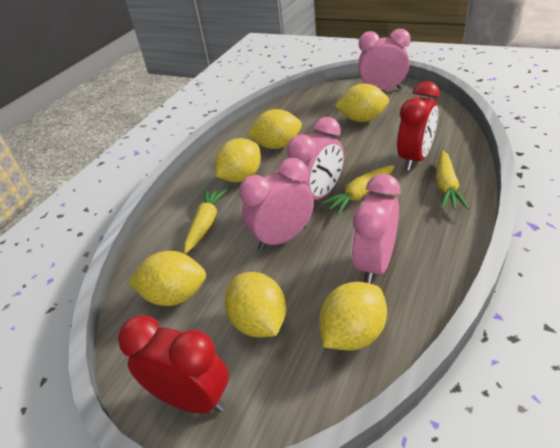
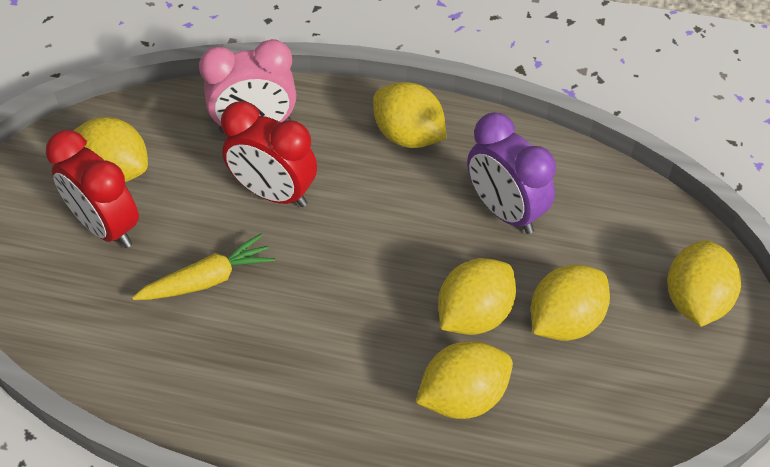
pink clock: 4 -> 1
purple clock: 0 -> 1
yellow carrot: 3 -> 1

